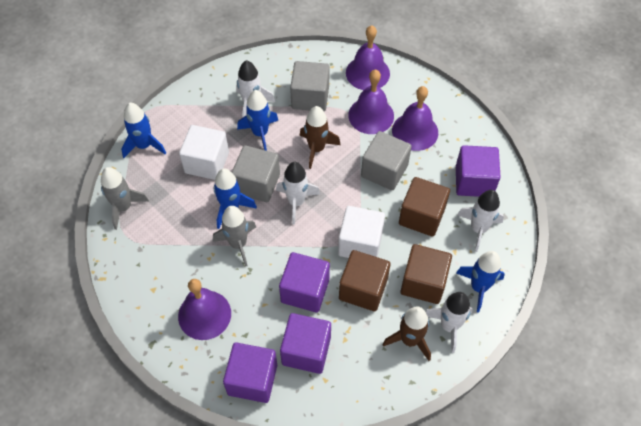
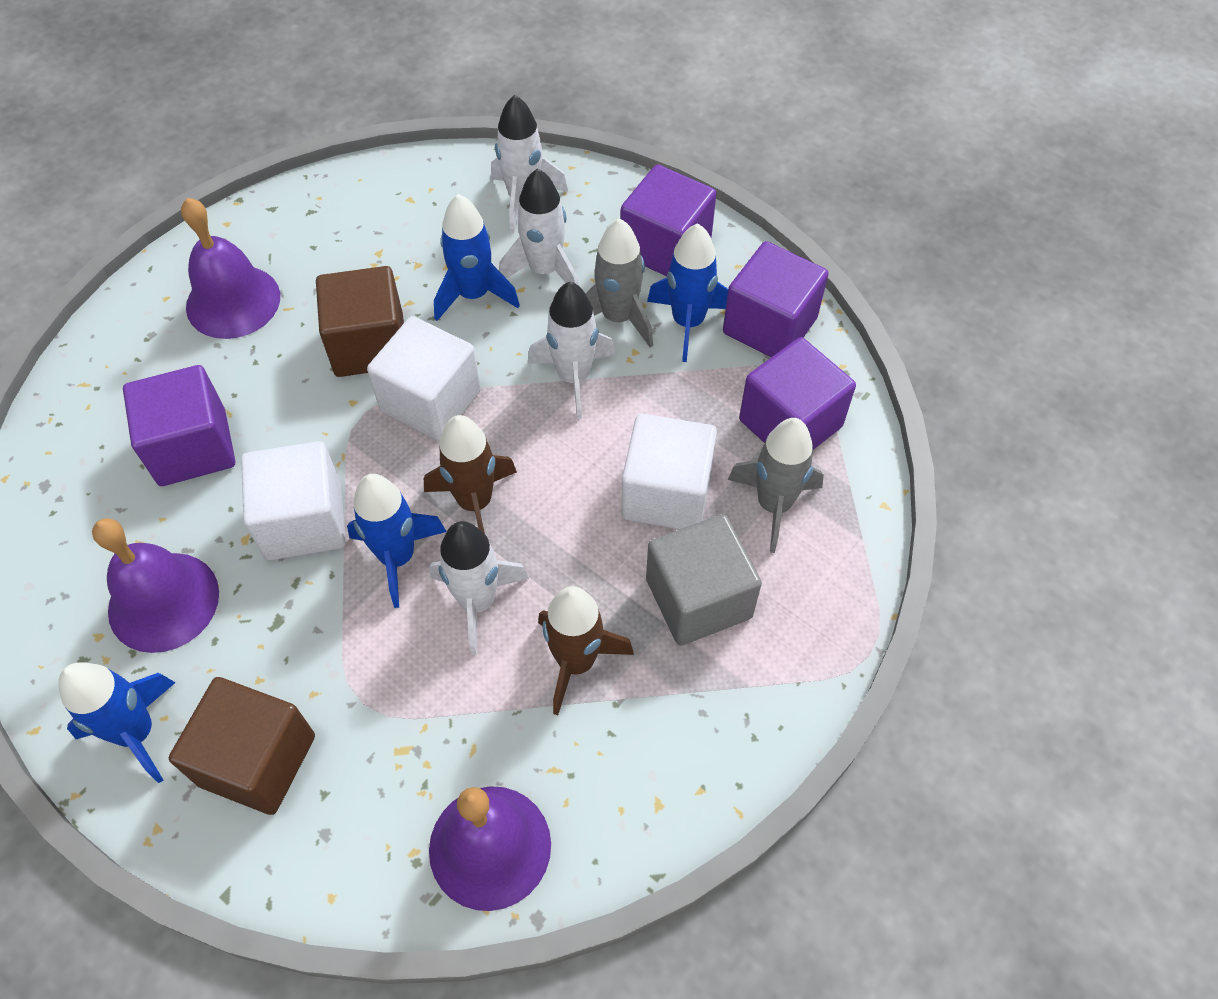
brown cube: 3 -> 2
grey cube: 3 -> 1
purple bell: 4 -> 3
white cube: 2 -> 3

